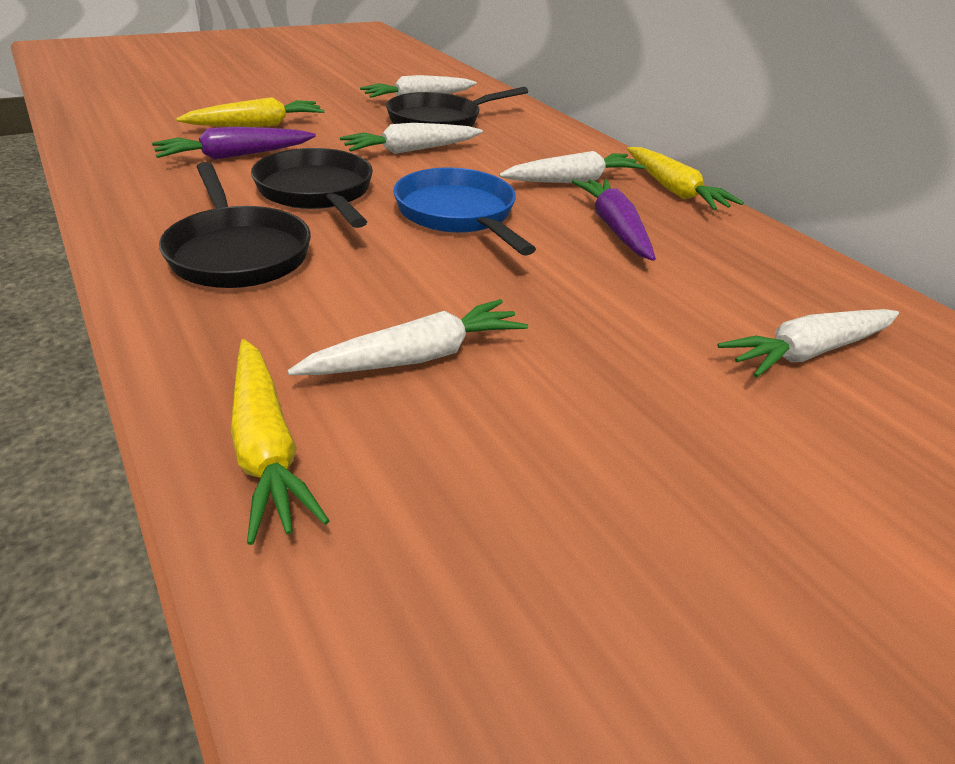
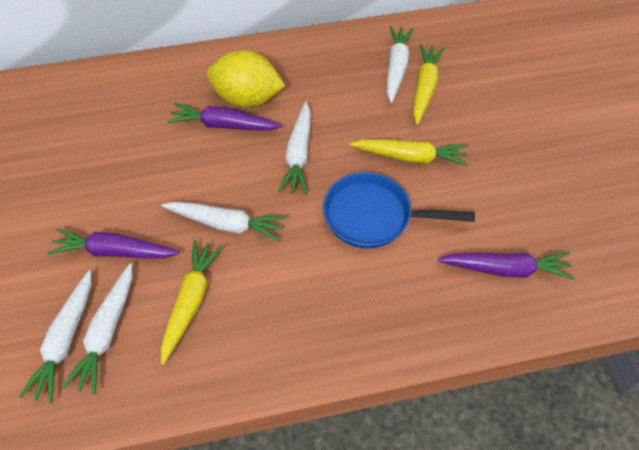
black pan: 3 -> 0
purple carrot: 2 -> 3
yellow lemon: 0 -> 1

